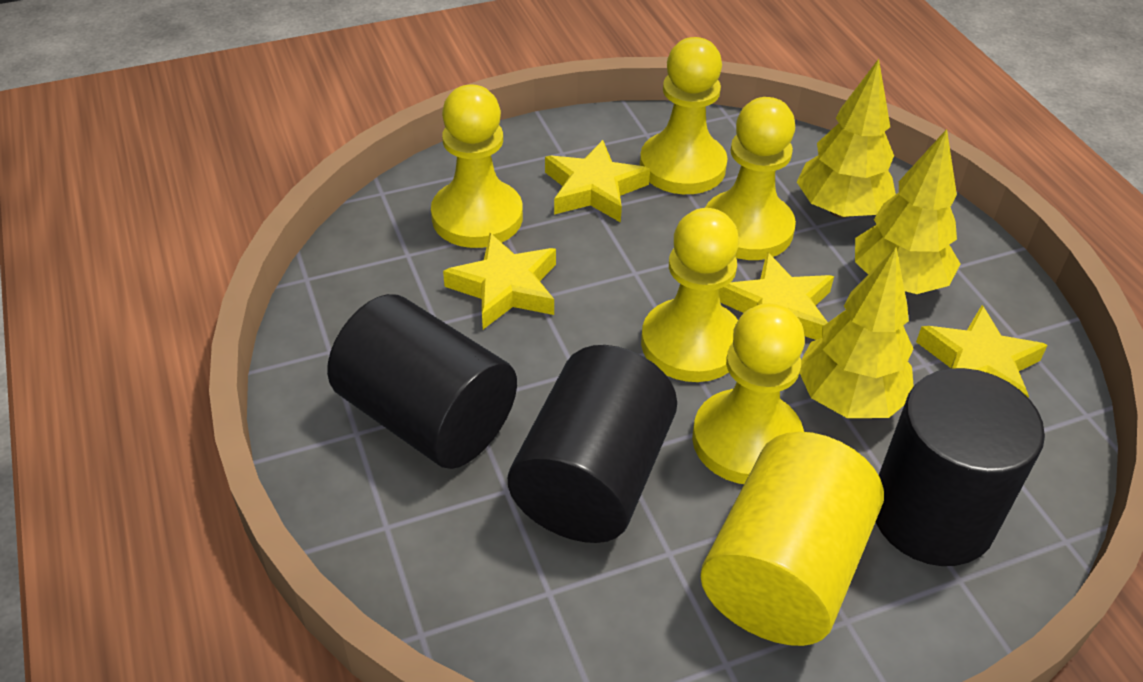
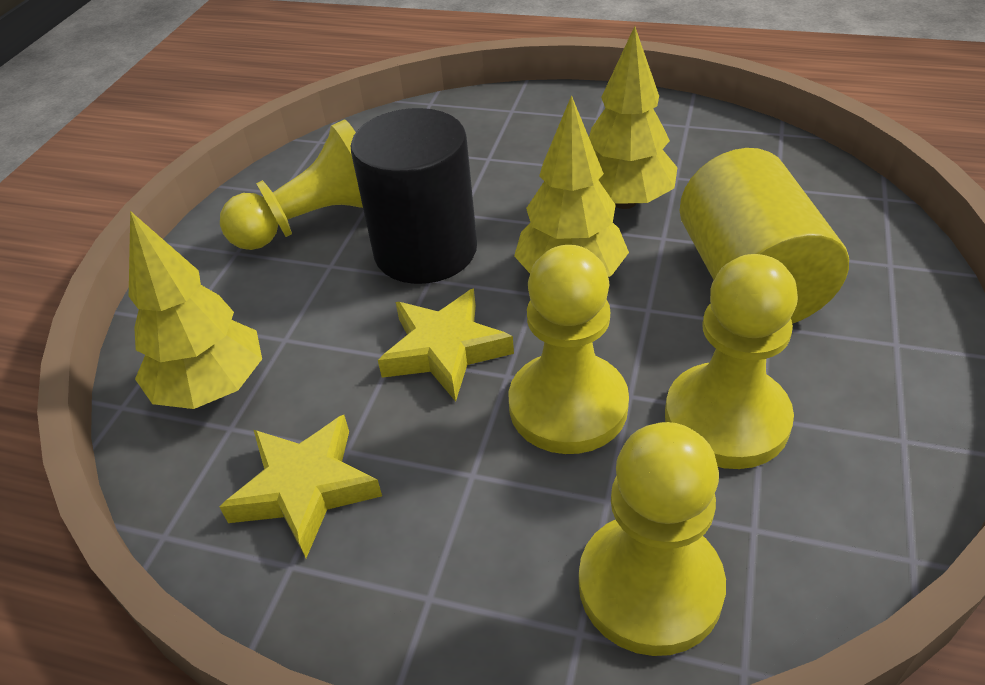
black cylinder: 3 -> 1
yellow pawn: 5 -> 4
yellow star: 4 -> 2

